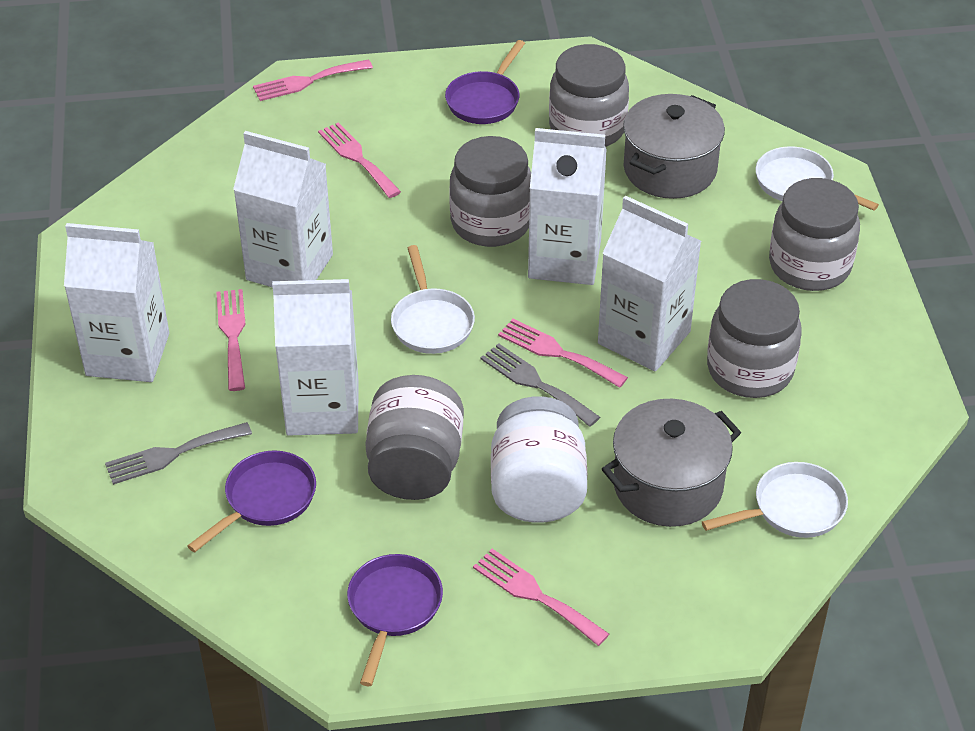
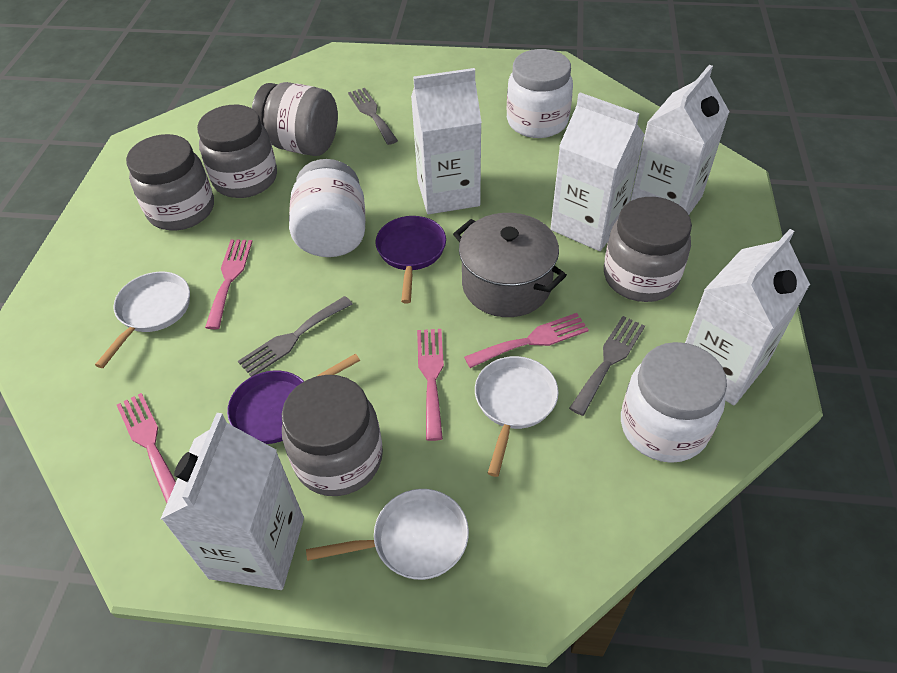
grey fork: 2 -> 3
grey pot: 2 -> 1
pink fork: 5 -> 4
purple pan: 3 -> 2
white jar: 1 -> 3

